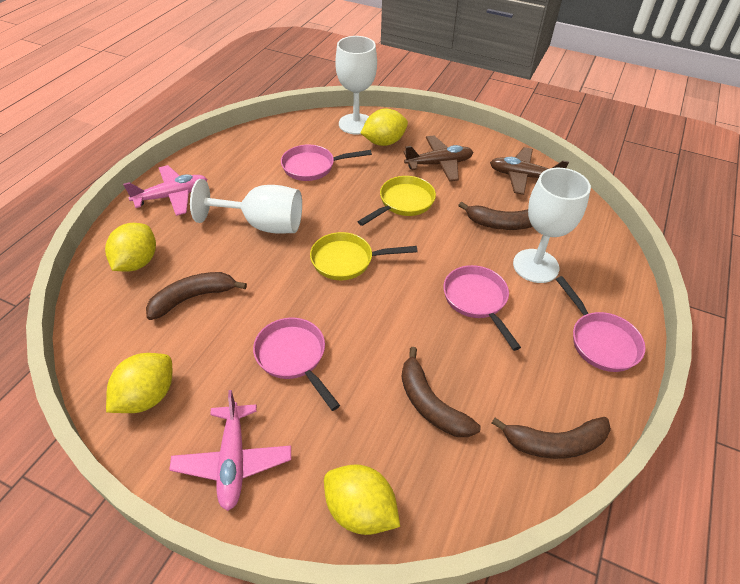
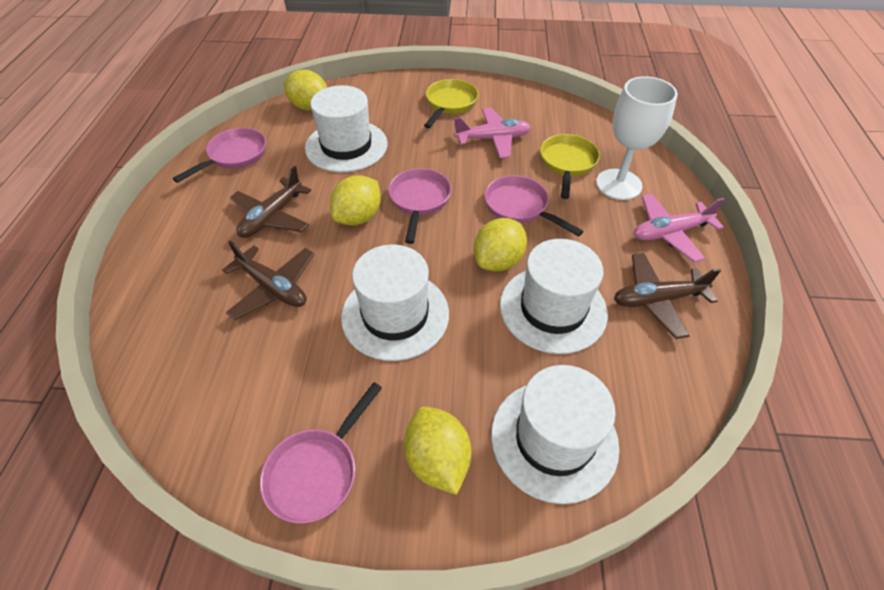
brown banana: 4 -> 0
brown plane: 2 -> 3
white goblet: 3 -> 1
white hat: 0 -> 4

